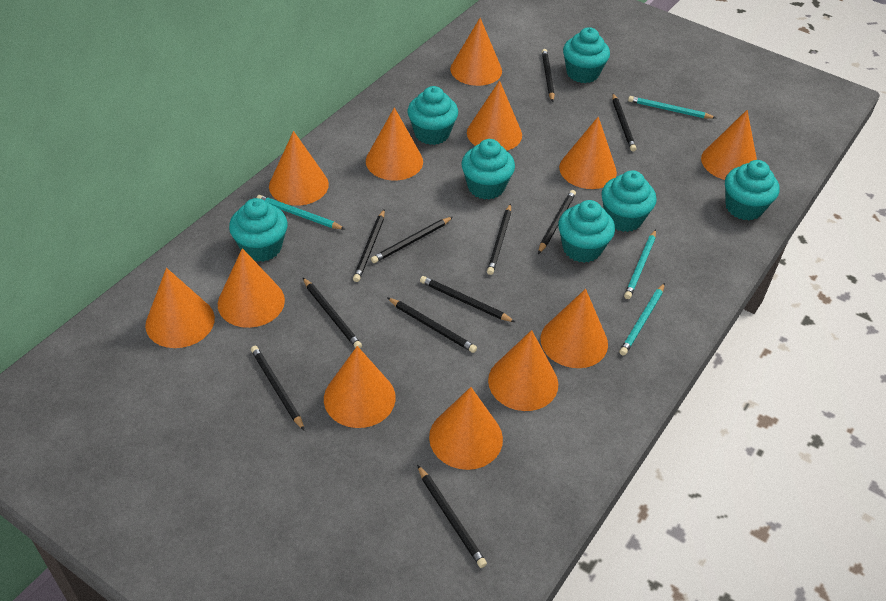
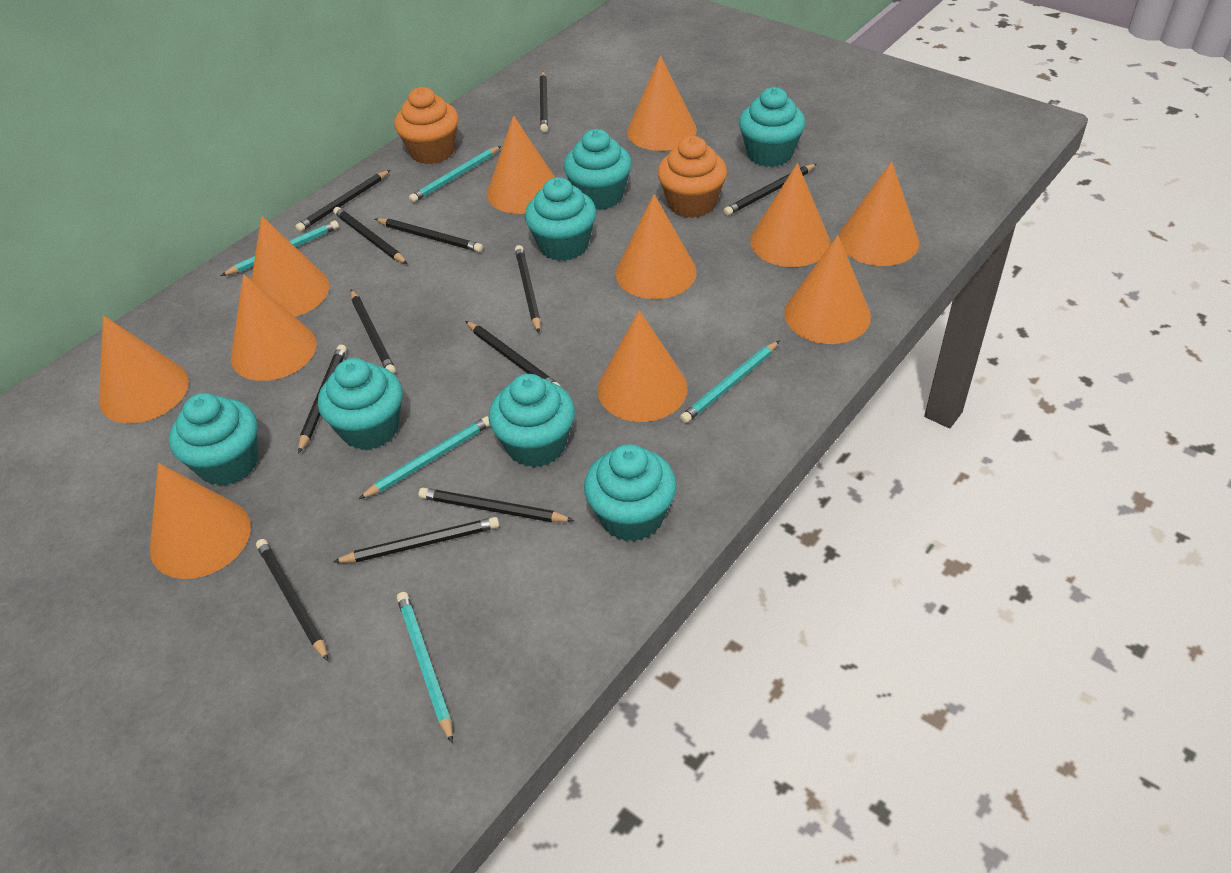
black pencil: 11 -> 12
orange cone: 12 -> 11
orange cupcake: 0 -> 2
turquoise pencil: 4 -> 5

